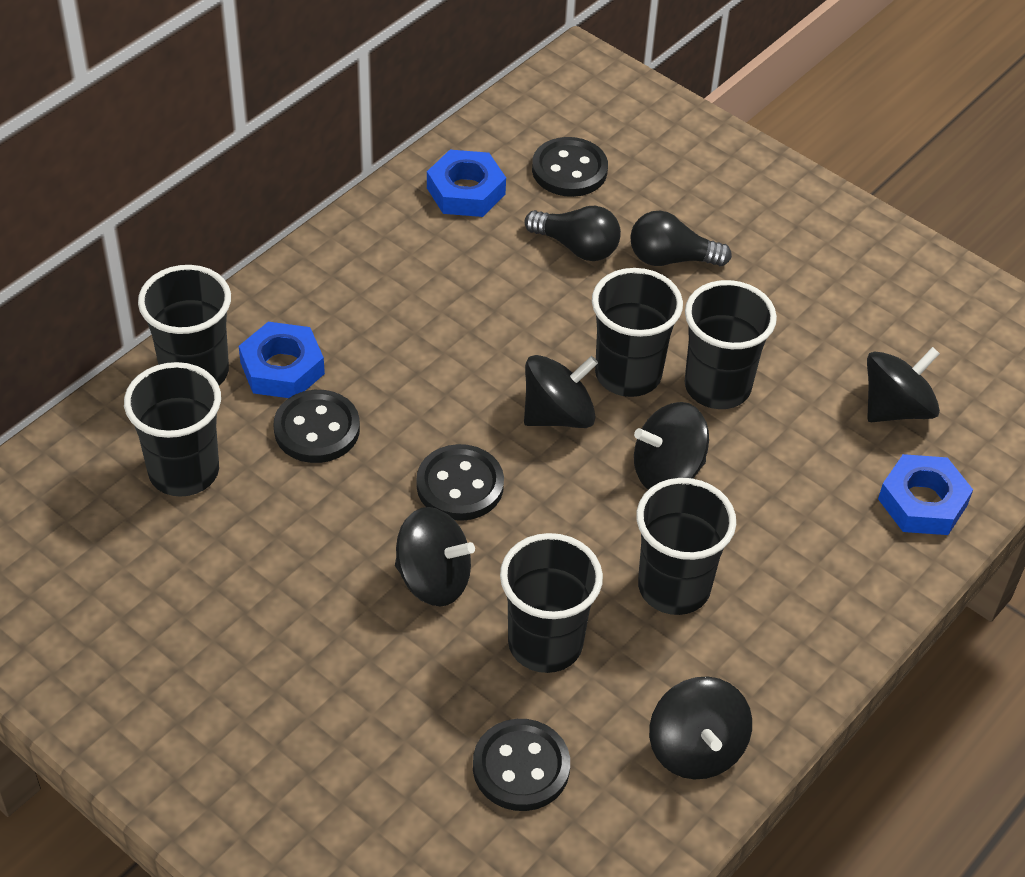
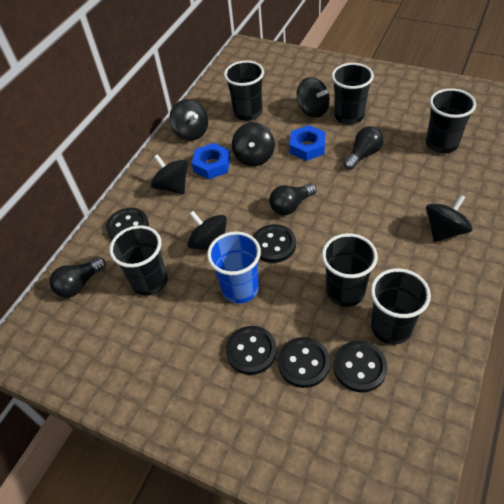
black button: 4 -> 5
black light bulb: 2 -> 3
black spinning top: 5 -> 6
blue cup: 0 -> 1
blue nut: 3 -> 2

